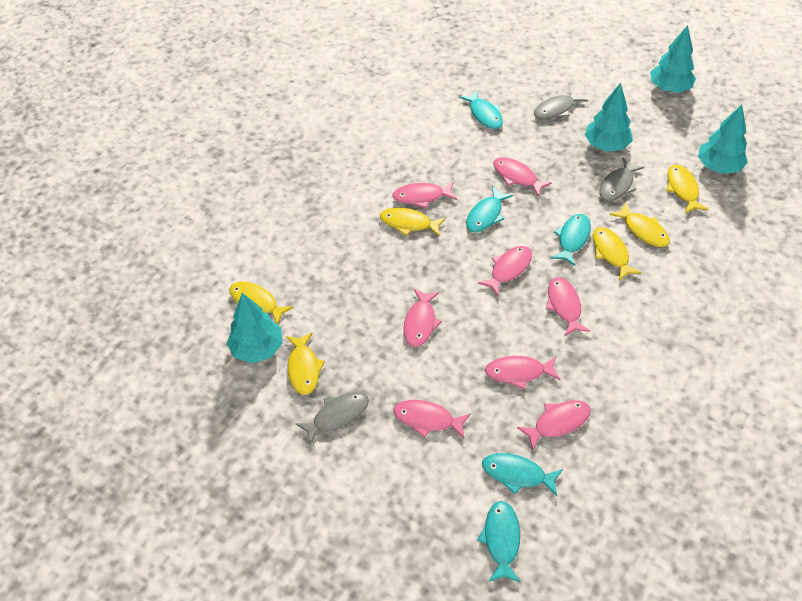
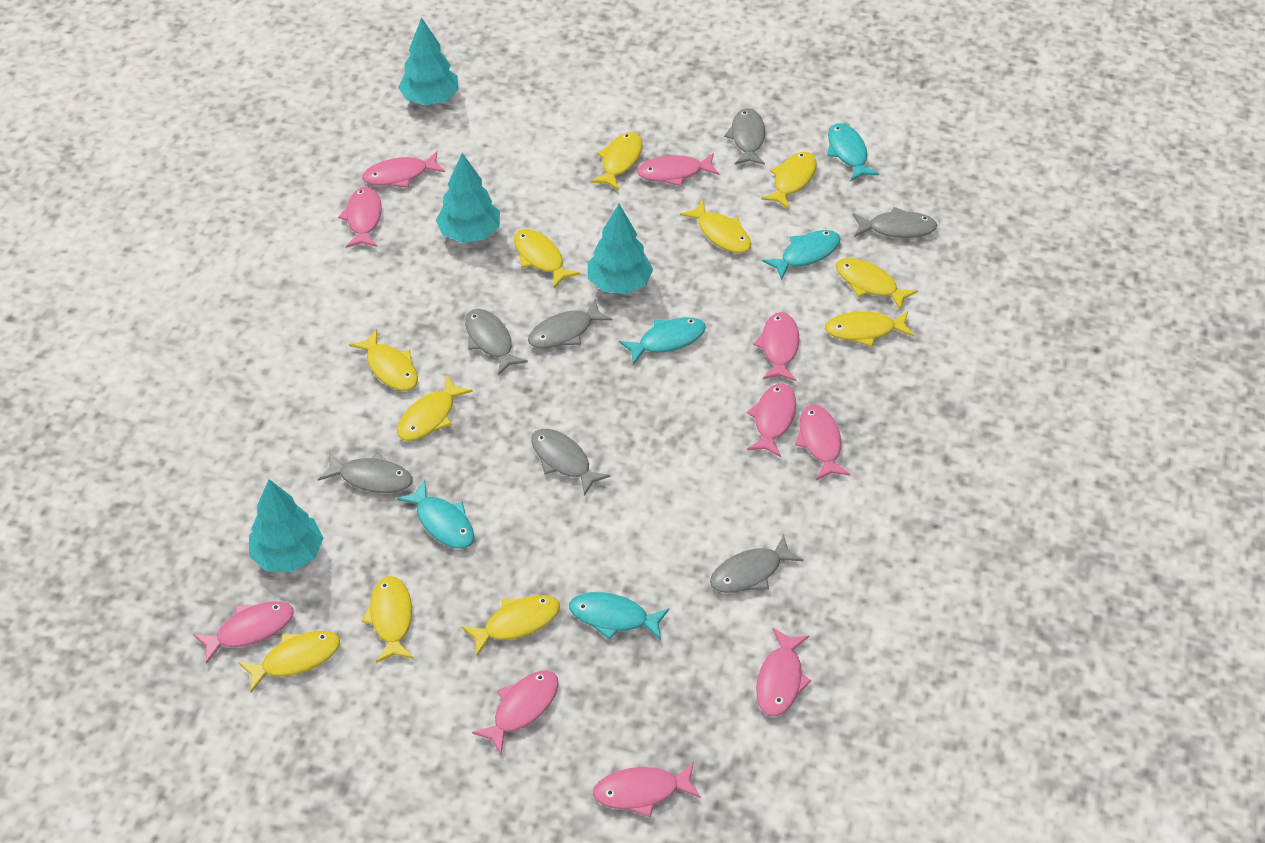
grey fish: 3 -> 7
pink fish: 8 -> 10
yellow fish: 6 -> 11

